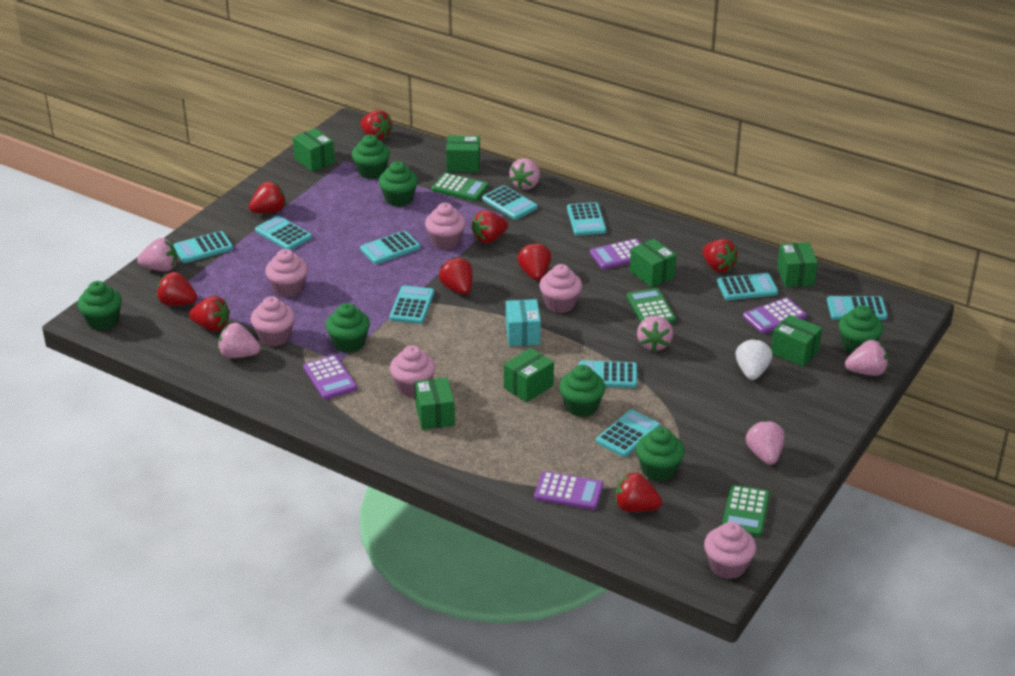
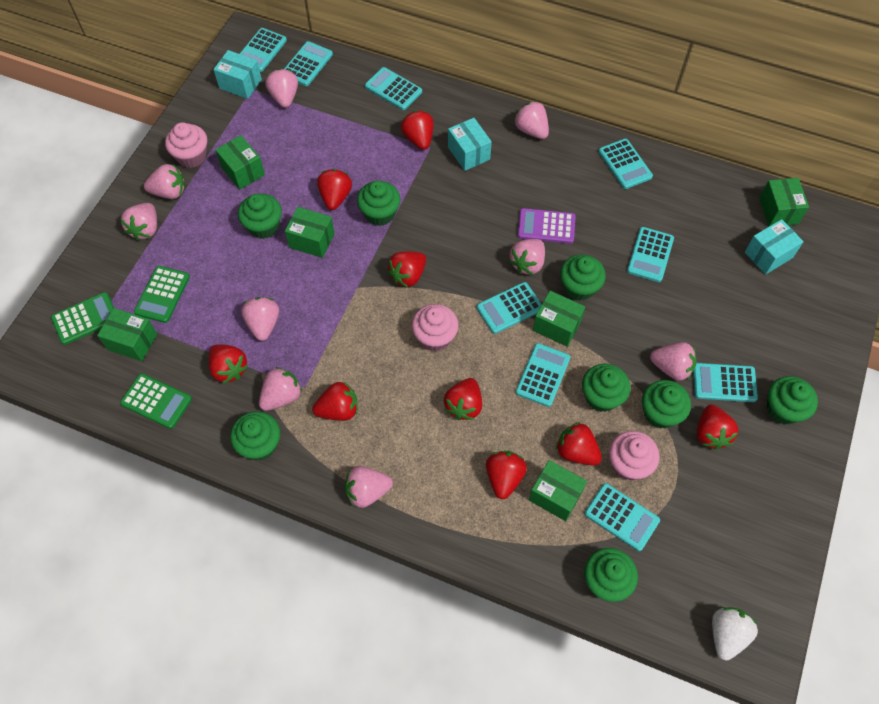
green box: 7 -> 6
green cupcake: 7 -> 8
pink cupcake: 6 -> 3
pink strawberry: 6 -> 9
purple calculator: 4 -> 1
turquoise box: 1 -> 3
turquoise calculator: 10 -> 9

